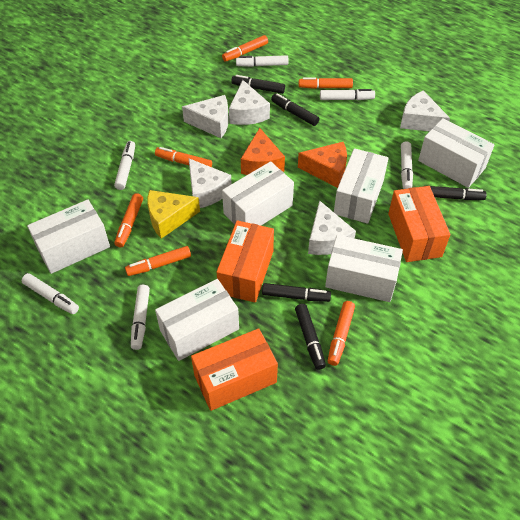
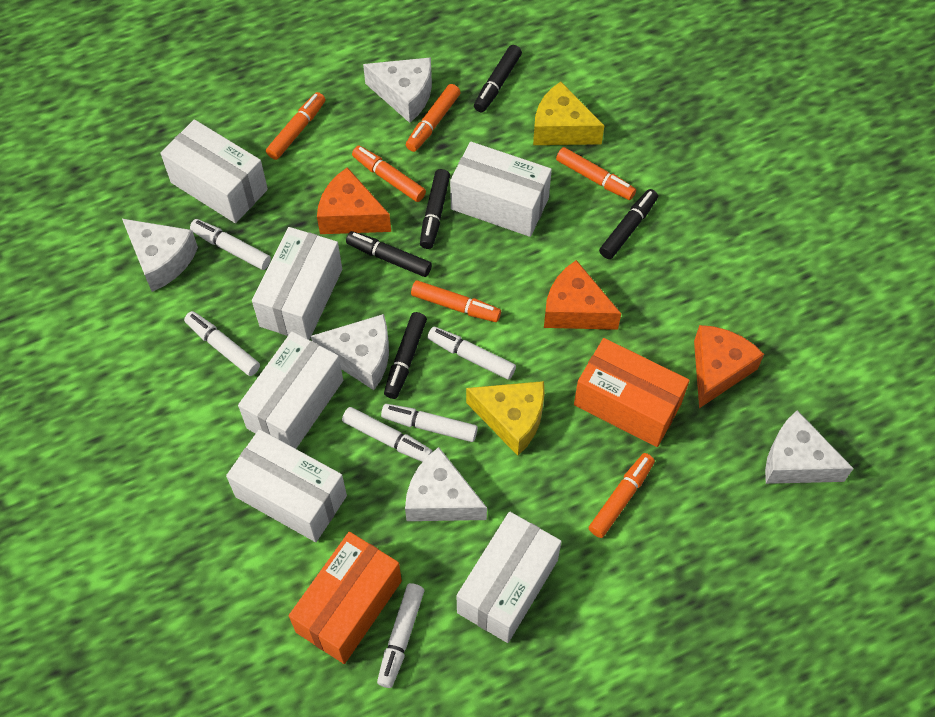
orange box: 3 -> 2
orange cheese: 2 -> 3
yellow cheese: 1 -> 2

